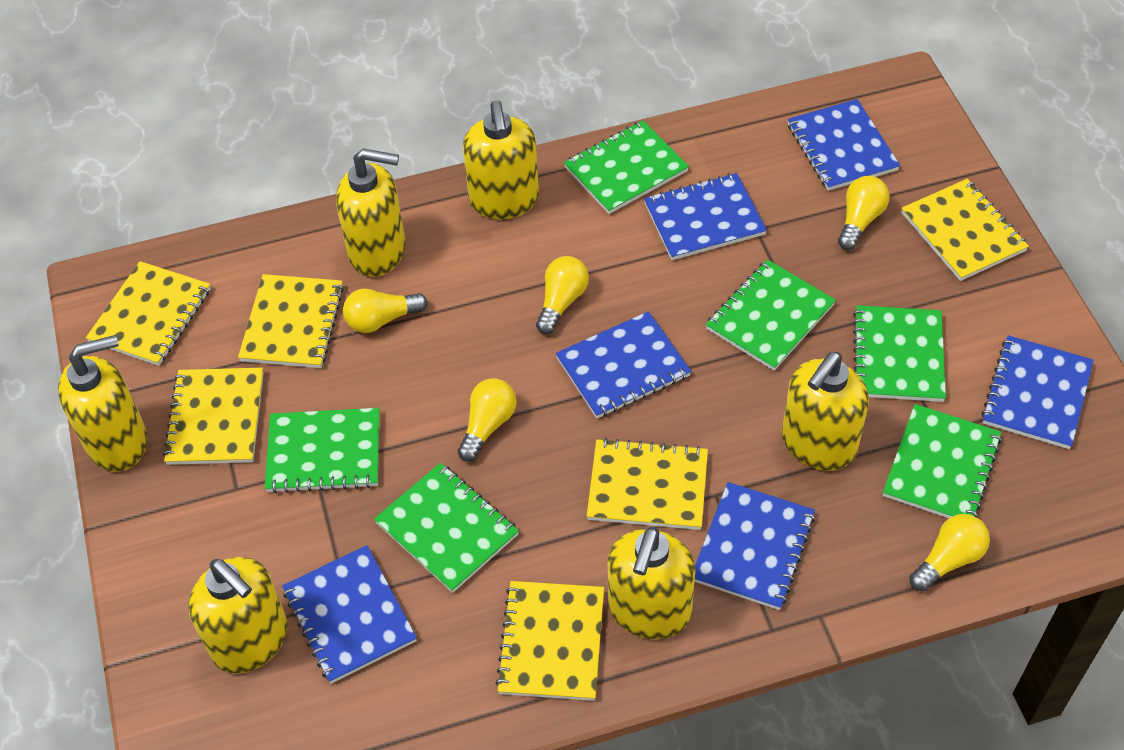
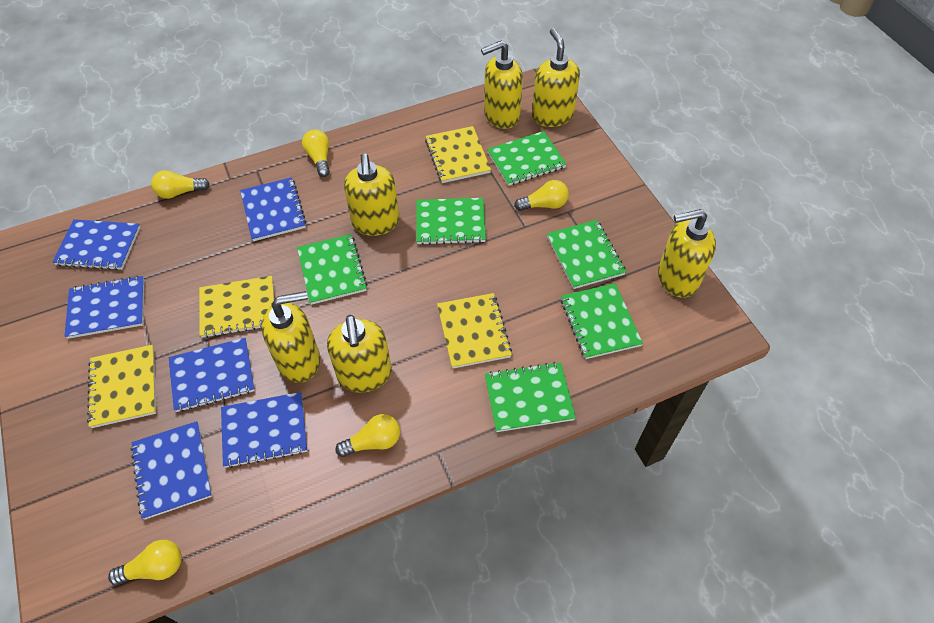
yellow notebook: 6 -> 4

